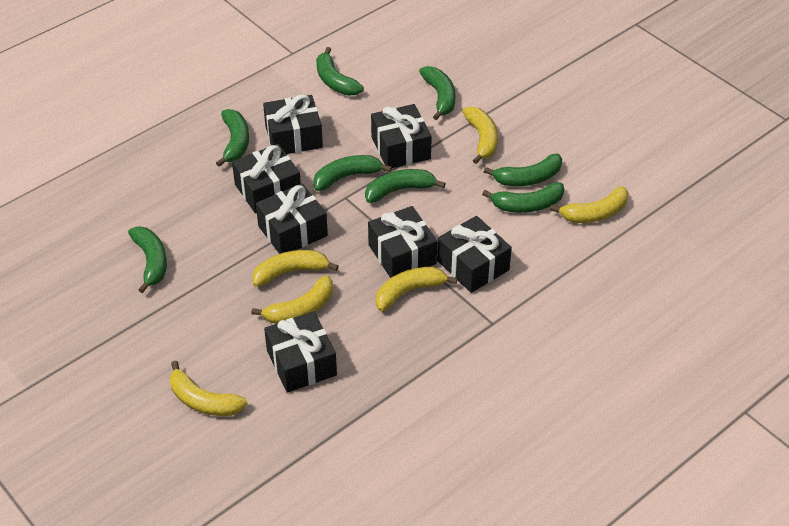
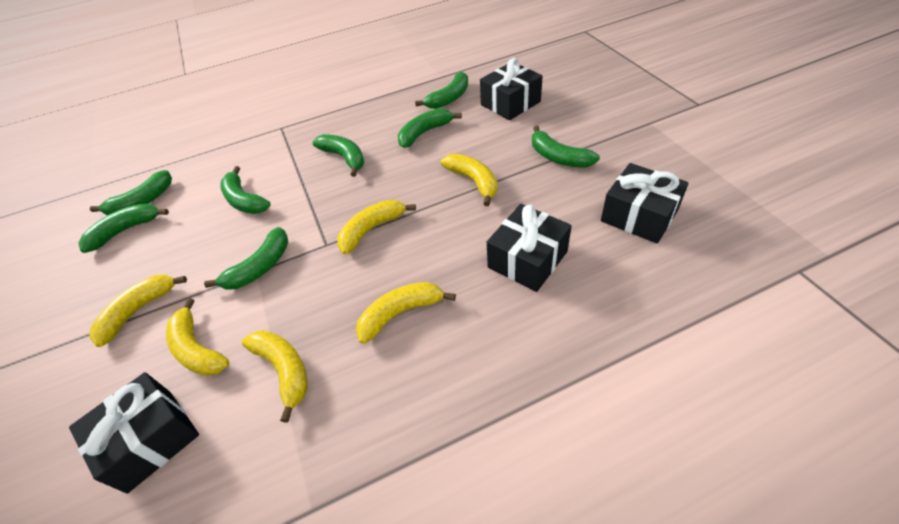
black gift: 7 -> 4

